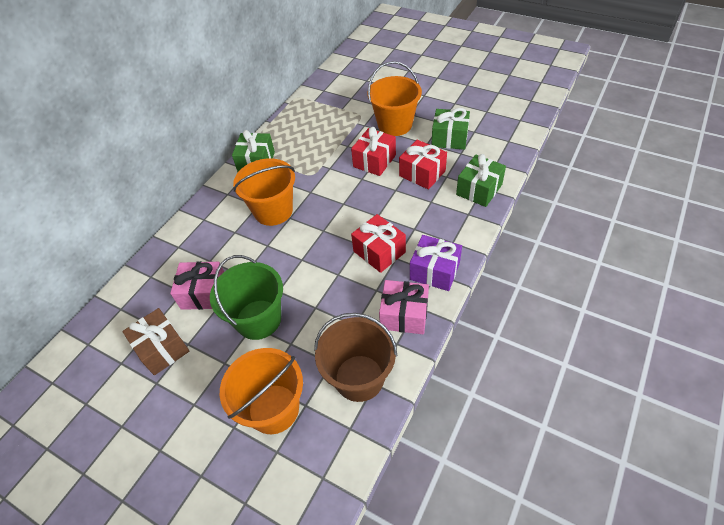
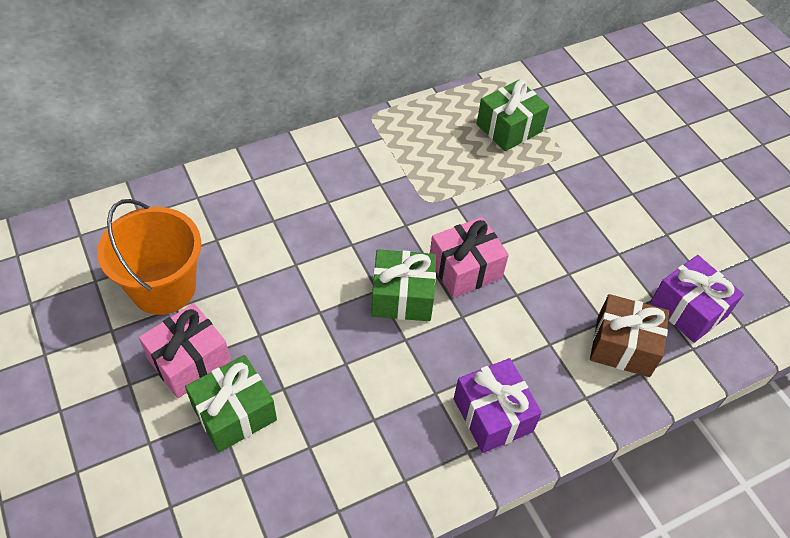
brown bucket: 1 -> 0
green bucket: 1 -> 0
orange bucket: 3 -> 1
purple gift: 1 -> 2
red gift: 3 -> 0

